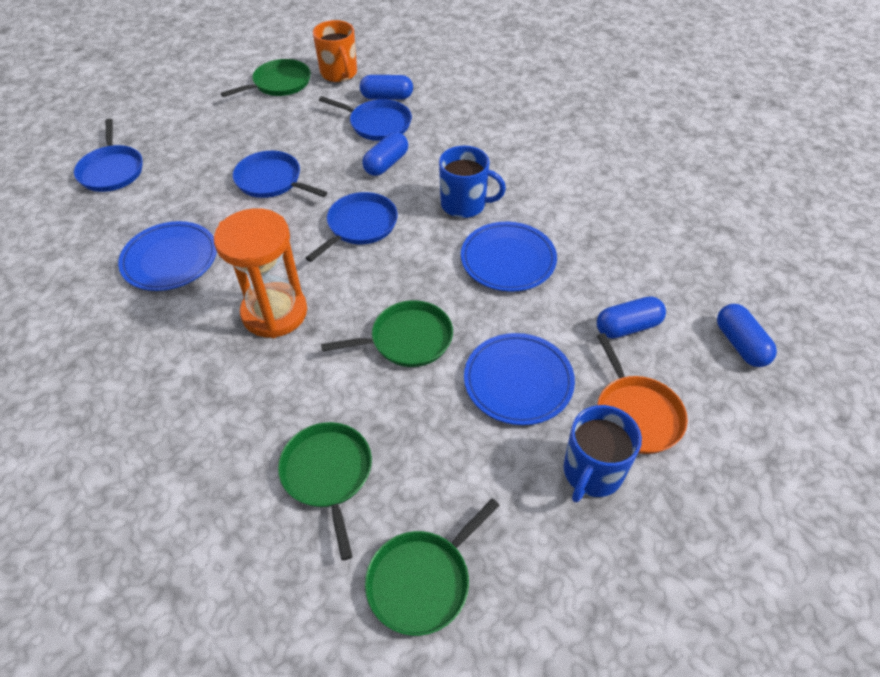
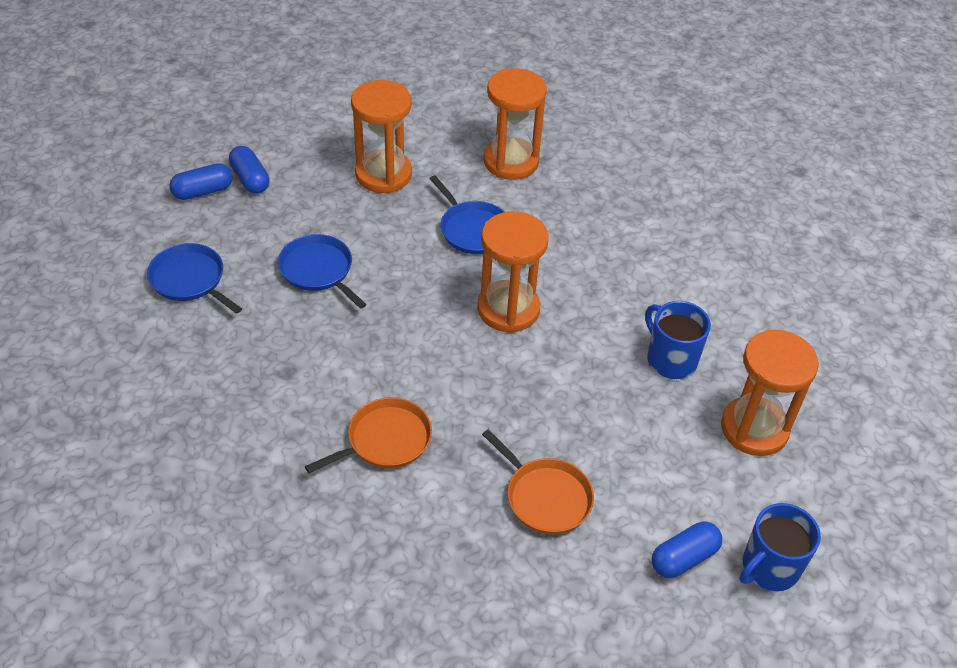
blue capsule: 4 -> 3
blue pan: 4 -> 3
blue plate: 3 -> 0
green pan: 4 -> 0
orange hourglass: 1 -> 4
orange mug: 1 -> 0
orange pan: 1 -> 2

